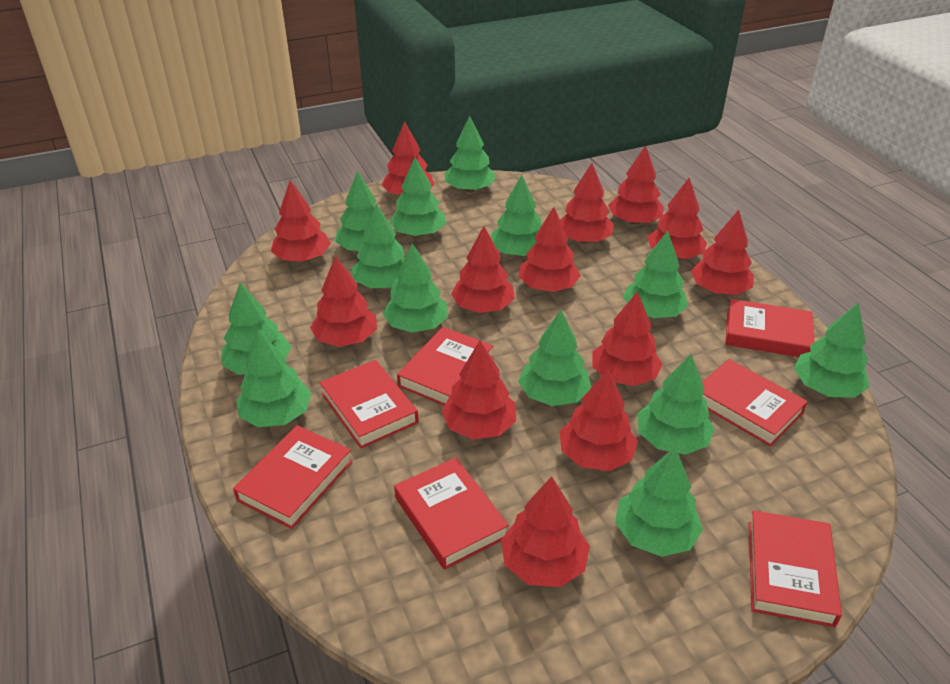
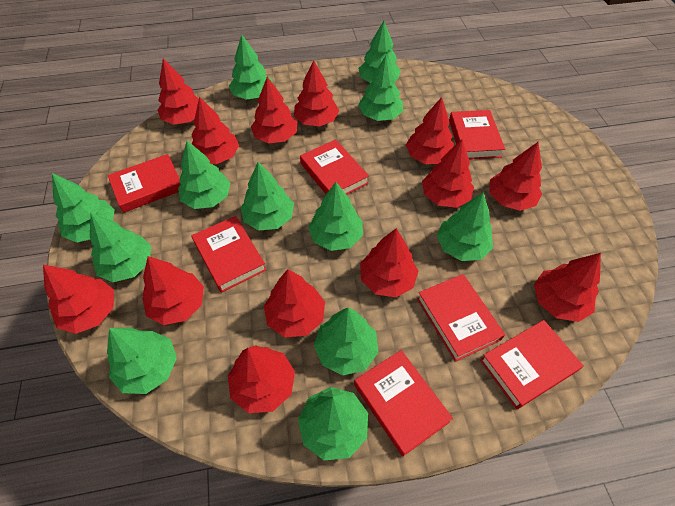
green tree: 13 -> 12

